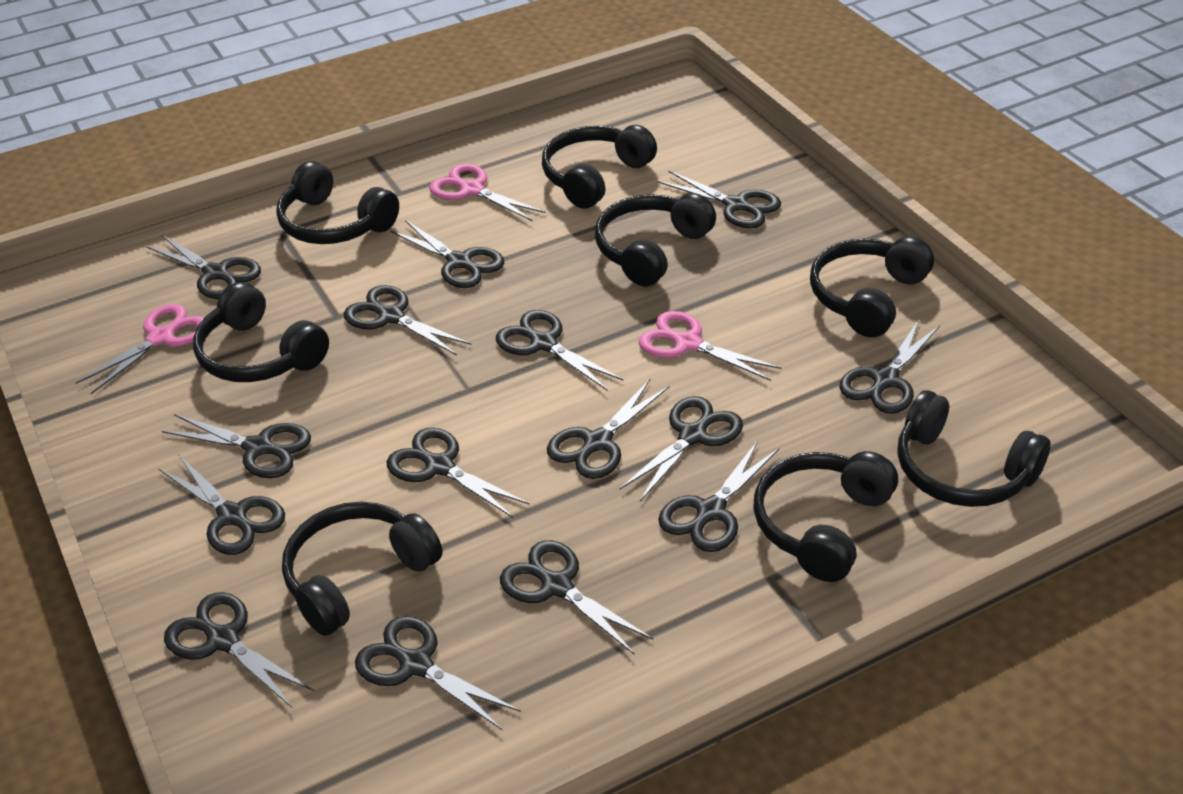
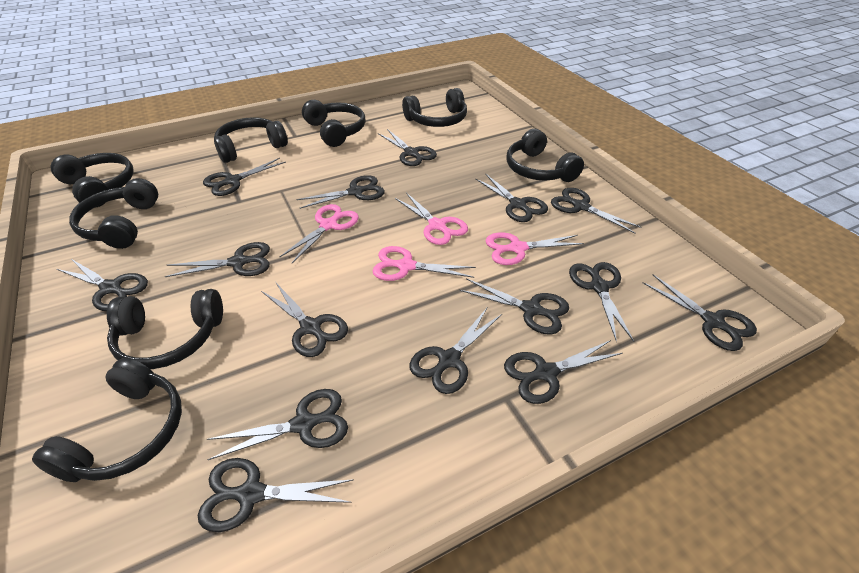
pink scissors: 3 -> 4

